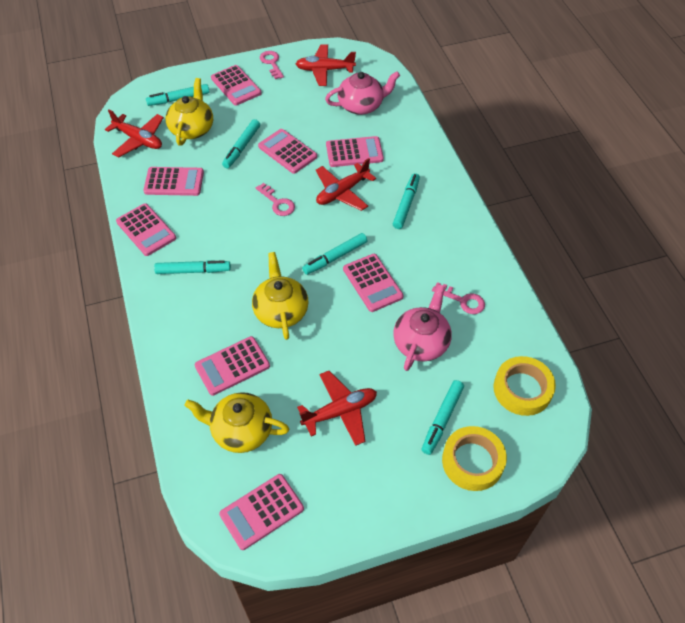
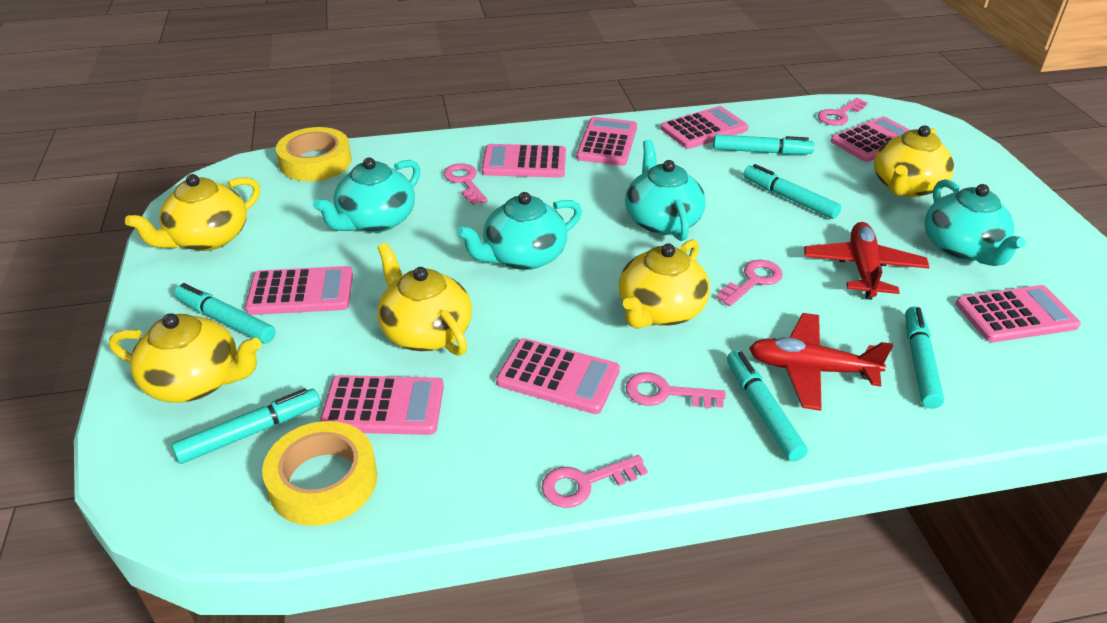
pink key: 3 -> 5
pink teapot: 2 -> 0
red plane: 4 -> 2
turquoise teapot: 0 -> 4
yellow teapot: 3 -> 5

